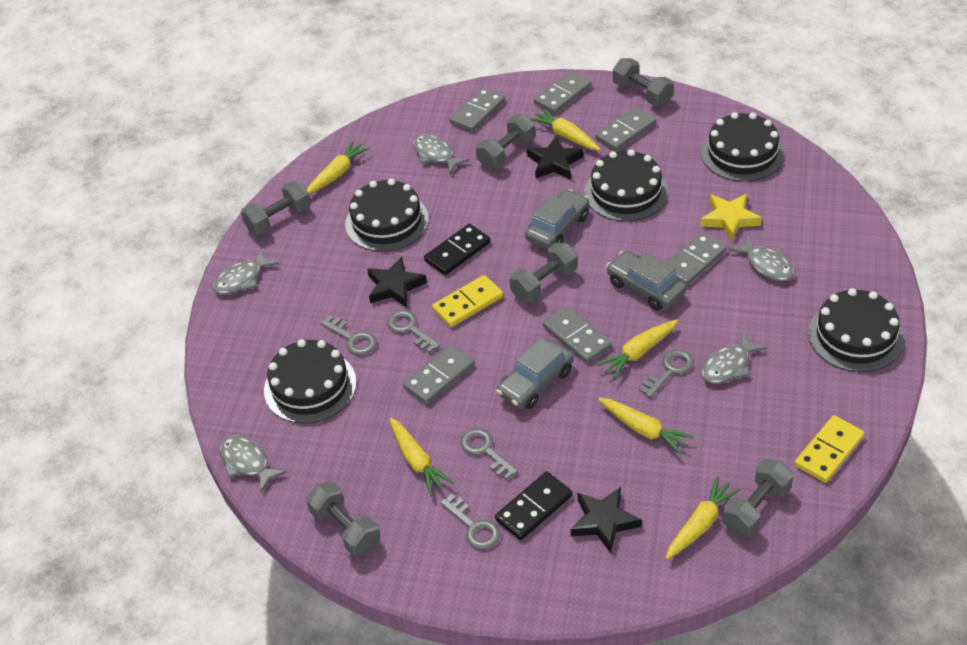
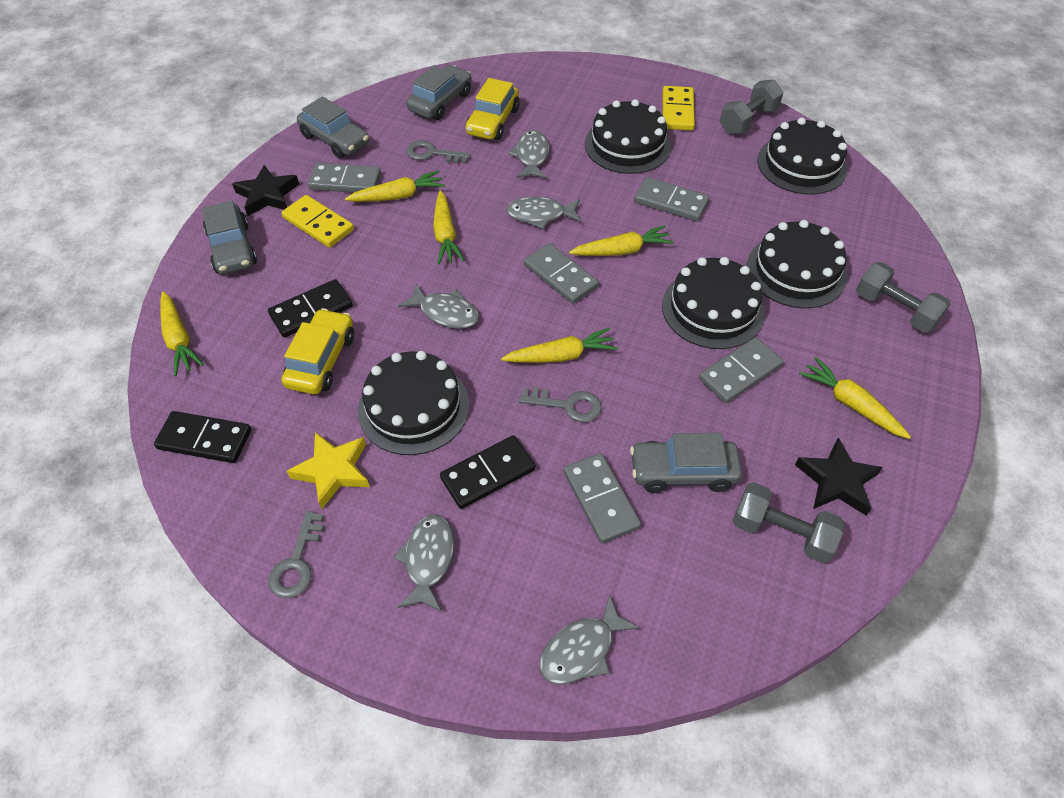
black domino: 2 -> 3
black star: 3 -> 2
grey car: 3 -> 4
grey domino: 6 -> 5
grey dumbbell: 6 -> 3
grey key: 5 -> 3
yellow car: 0 -> 2

